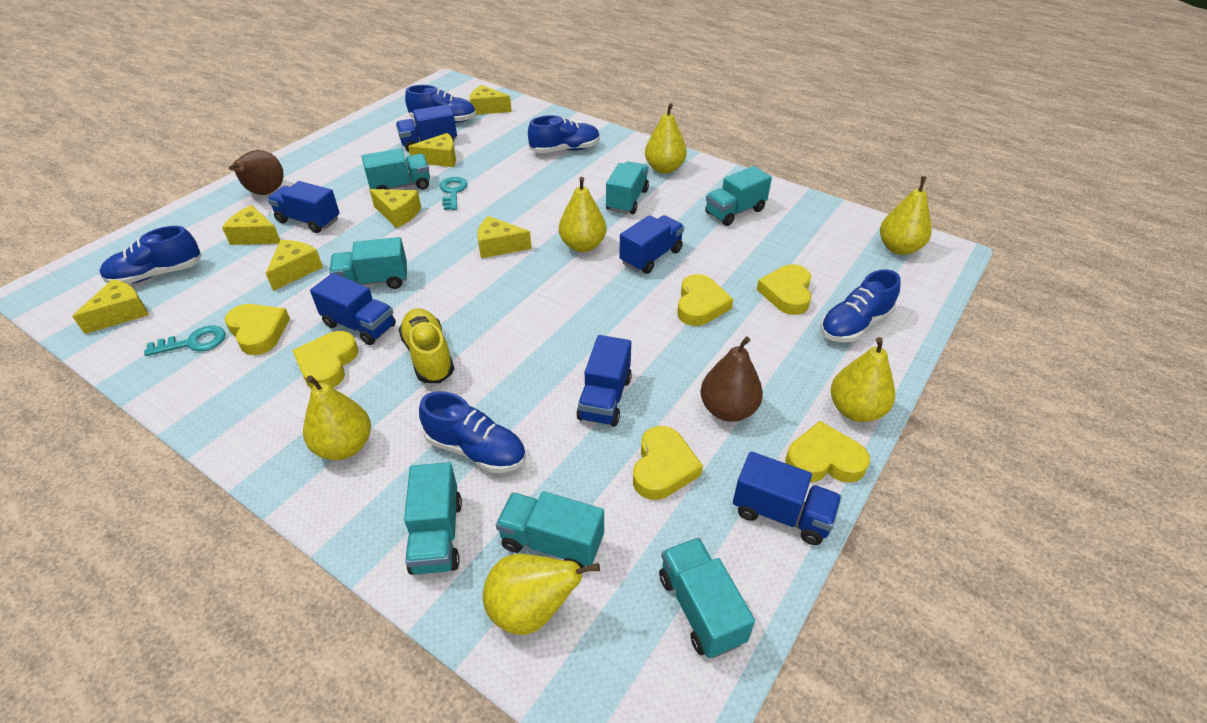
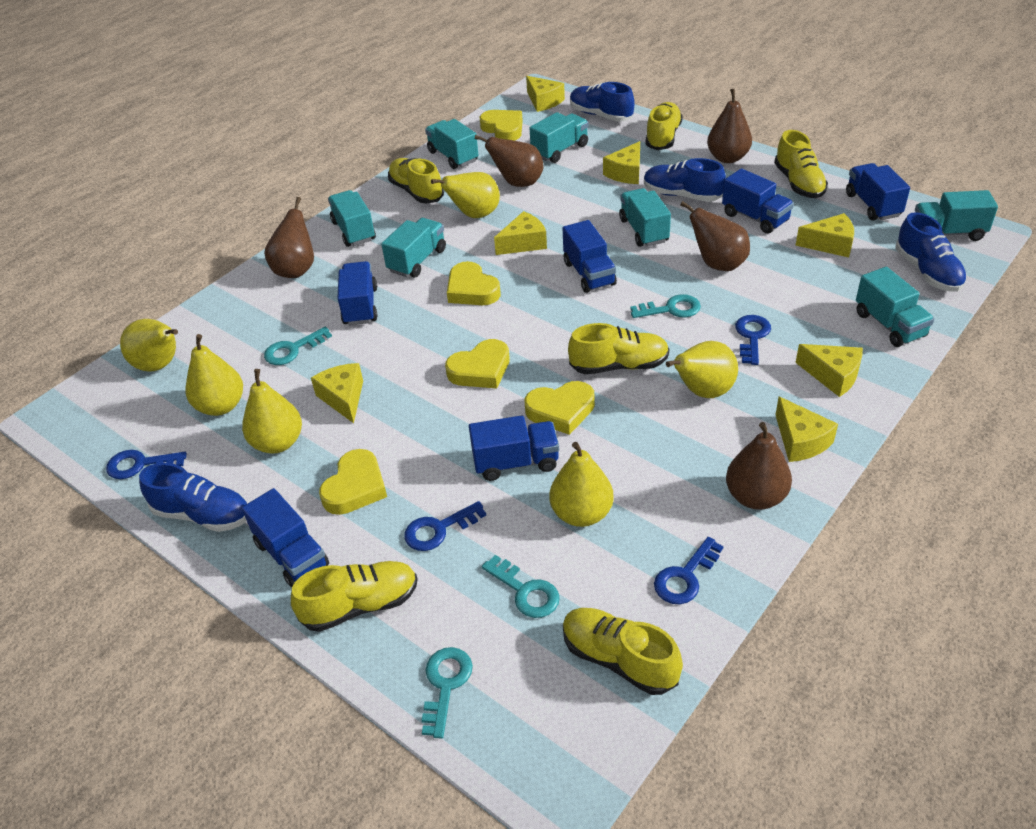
blue key: 0 -> 4
blue shoe: 5 -> 4
brown pear: 2 -> 5
turquoise key: 2 -> 4
yellow heart: 6 -> 5
yellow shoe: 1 -> 6

